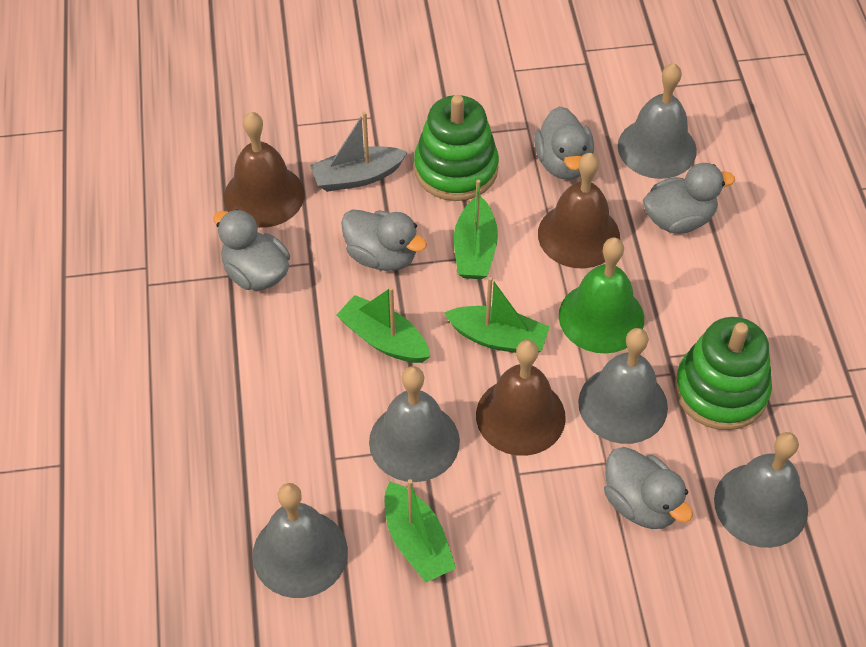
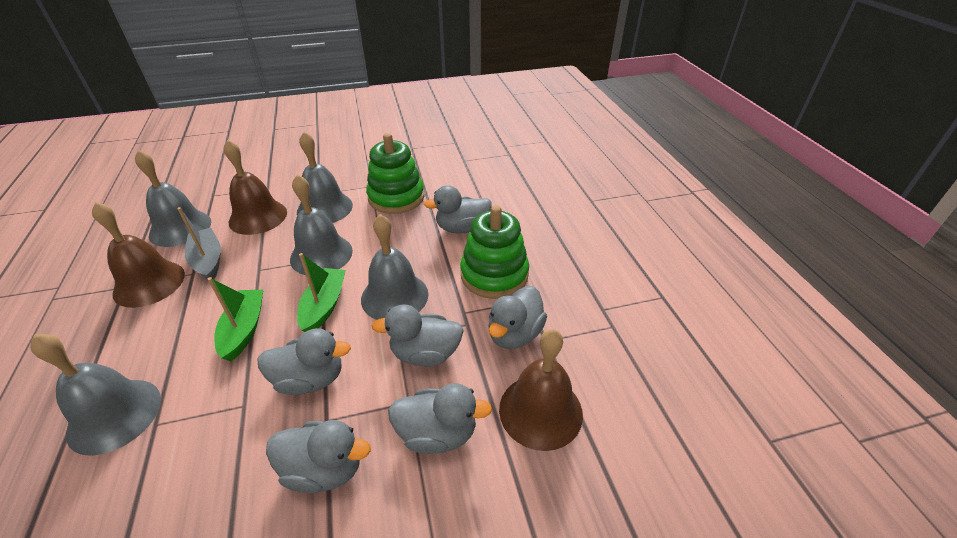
green bell: 1 -> 0
green boat: 4 -> 2
grey duck: 5 -> 6

